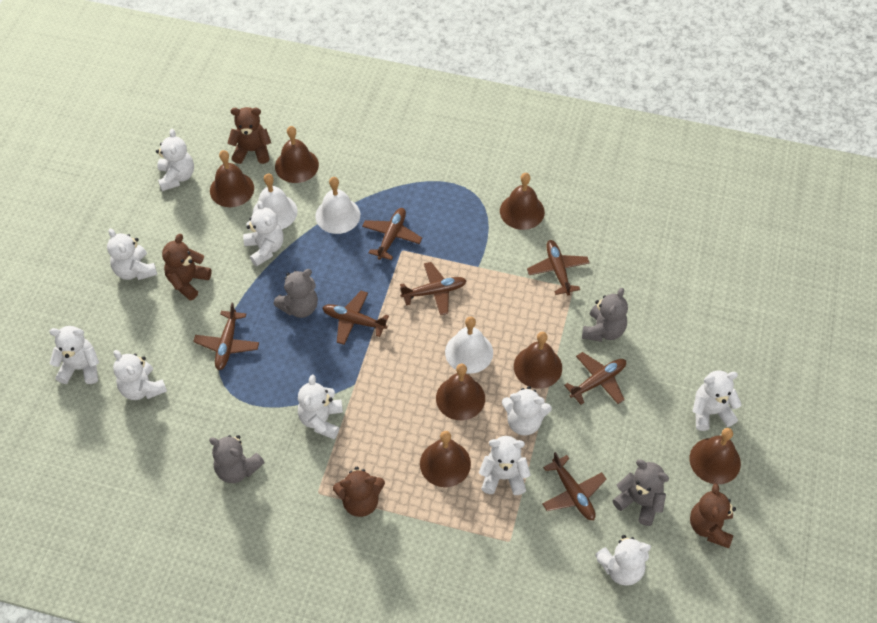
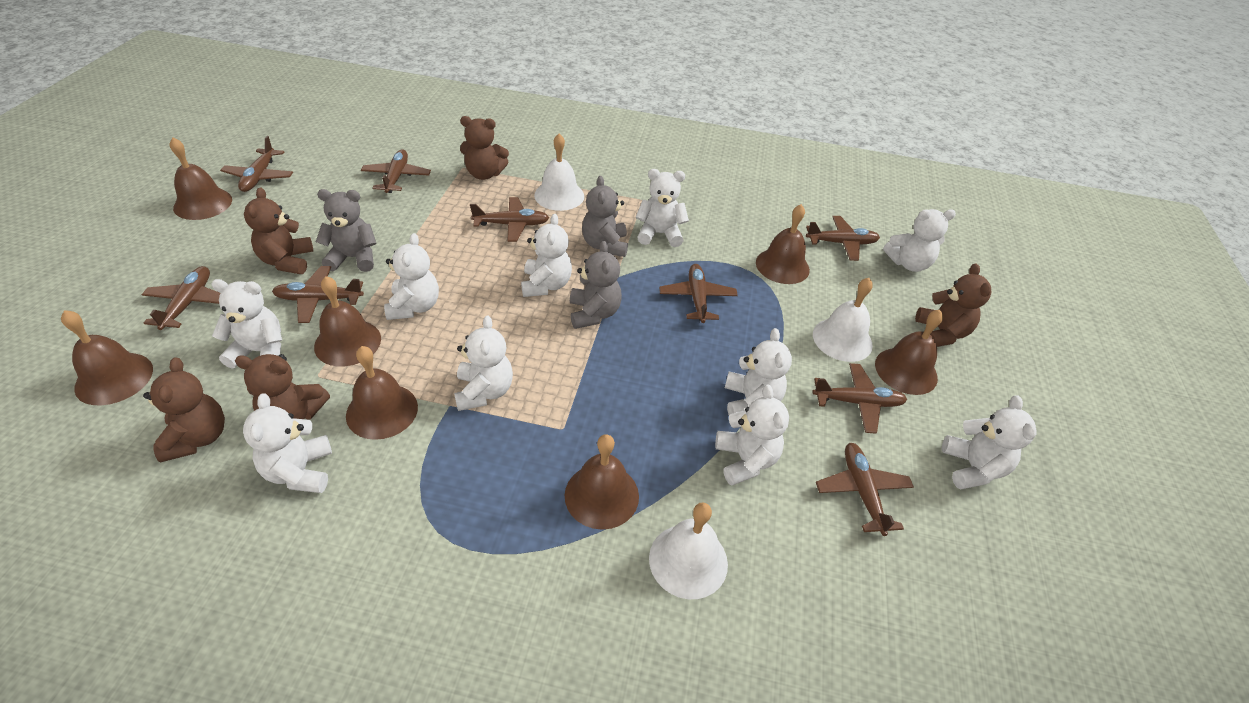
brown plane: 7 -> 9
brown teddy bear: 4 -> 5
grey teddy bear: 4 -> 3

